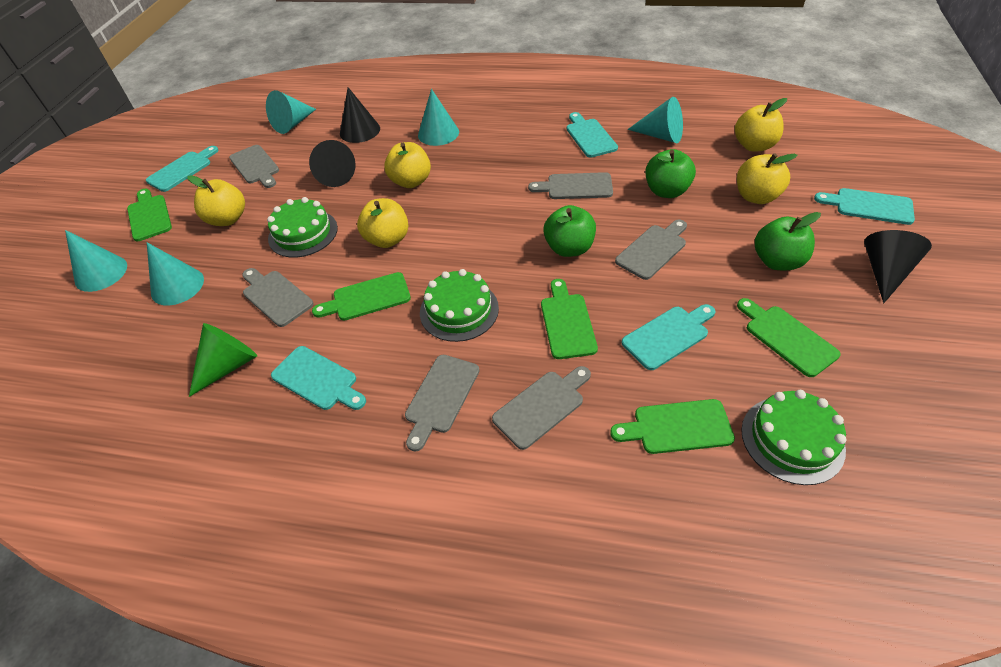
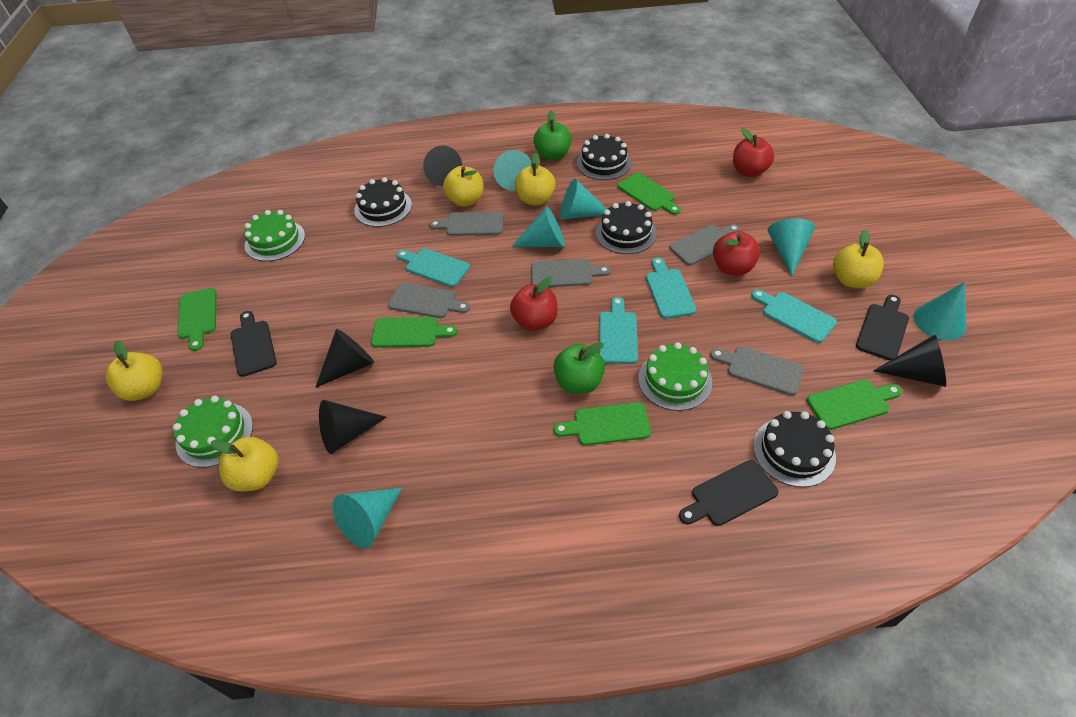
black cake: 0 -> 4
black cone: 3 -> 4
black cutting board: 0 -> 3
green apple: 3 -> 2
green cone: 1 -> 0
grey cutting board: 6 -> 5
red apple: 0 -> 3
turquoise cone: 5 -> 6
turquoise cutting board: 5 -> 4

